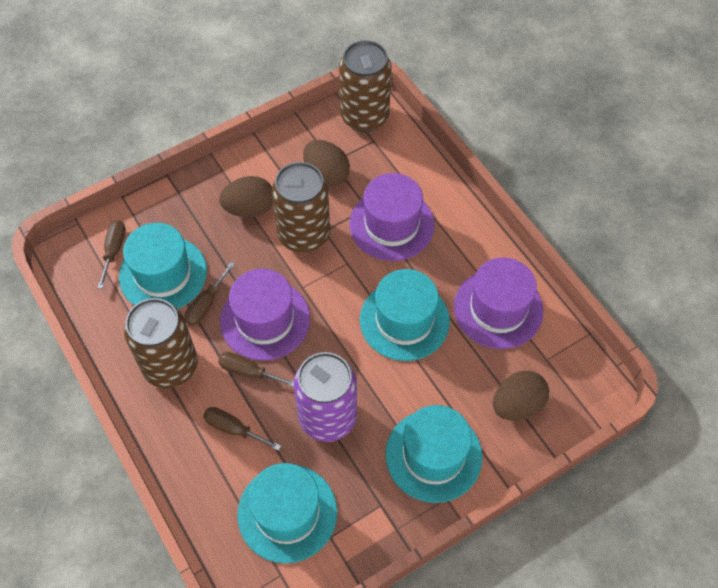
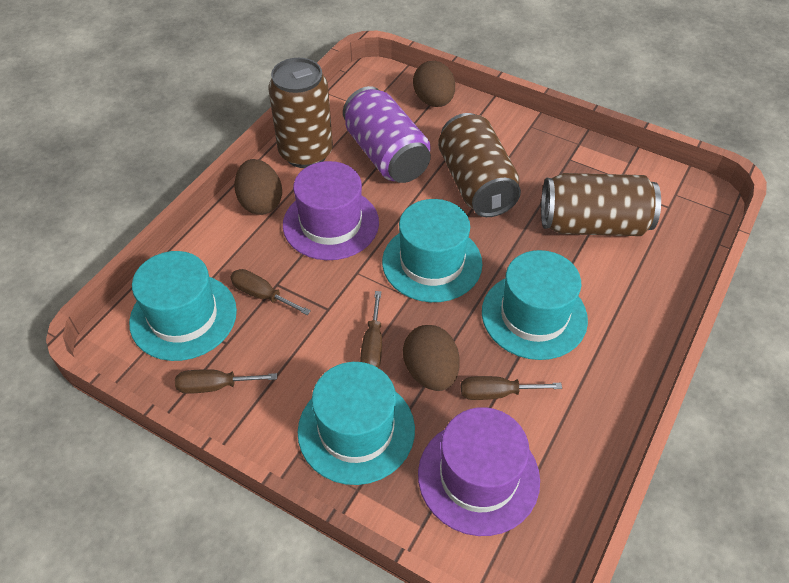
purple hat: 3 -> 2

